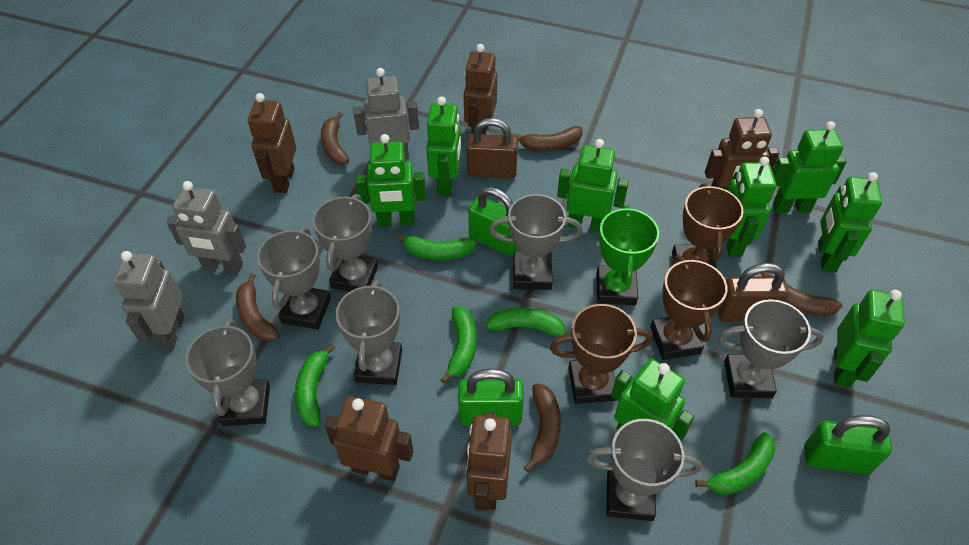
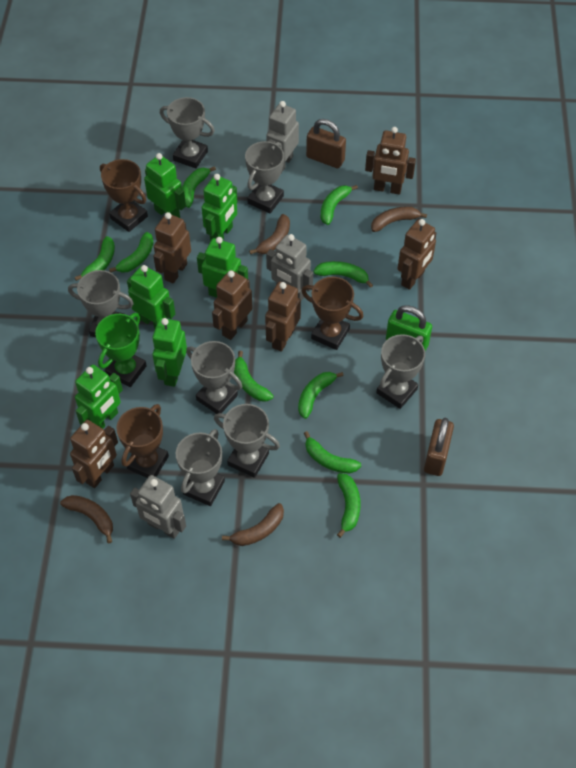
brown banana: 5 -> 4
brown robot: 5 -> 6
green banana: 5 -> 9
green padlock: 3 -> 1
green robot: 8 -> 6

